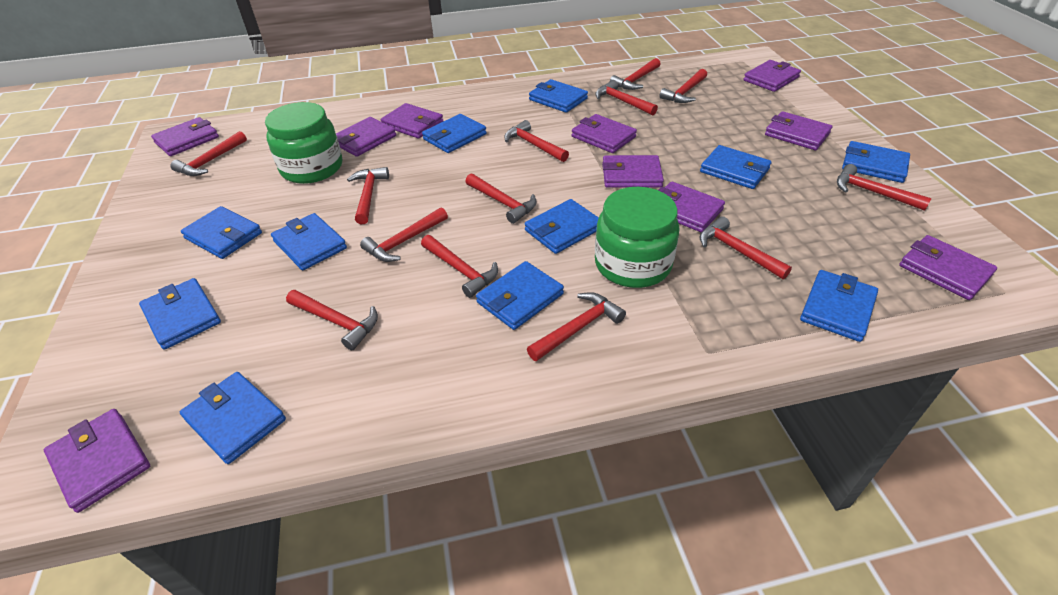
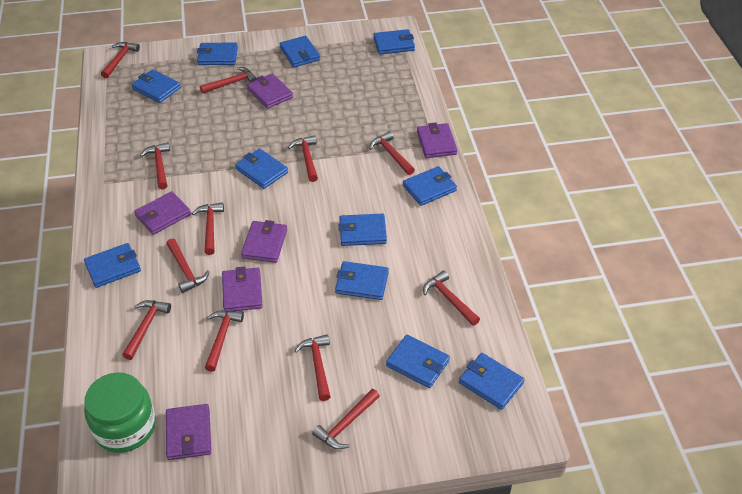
green jar: 2 -> 1
purple wallet: 10 -> 6
red hammer: 13 -> 12

